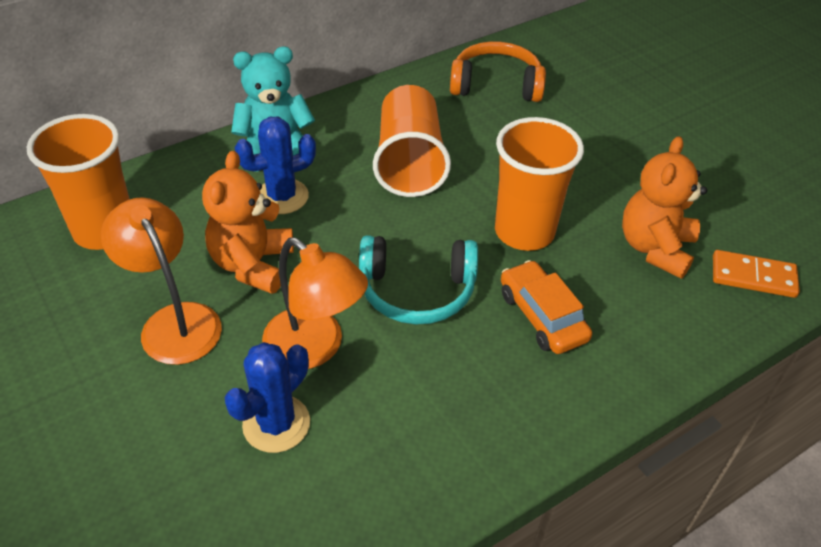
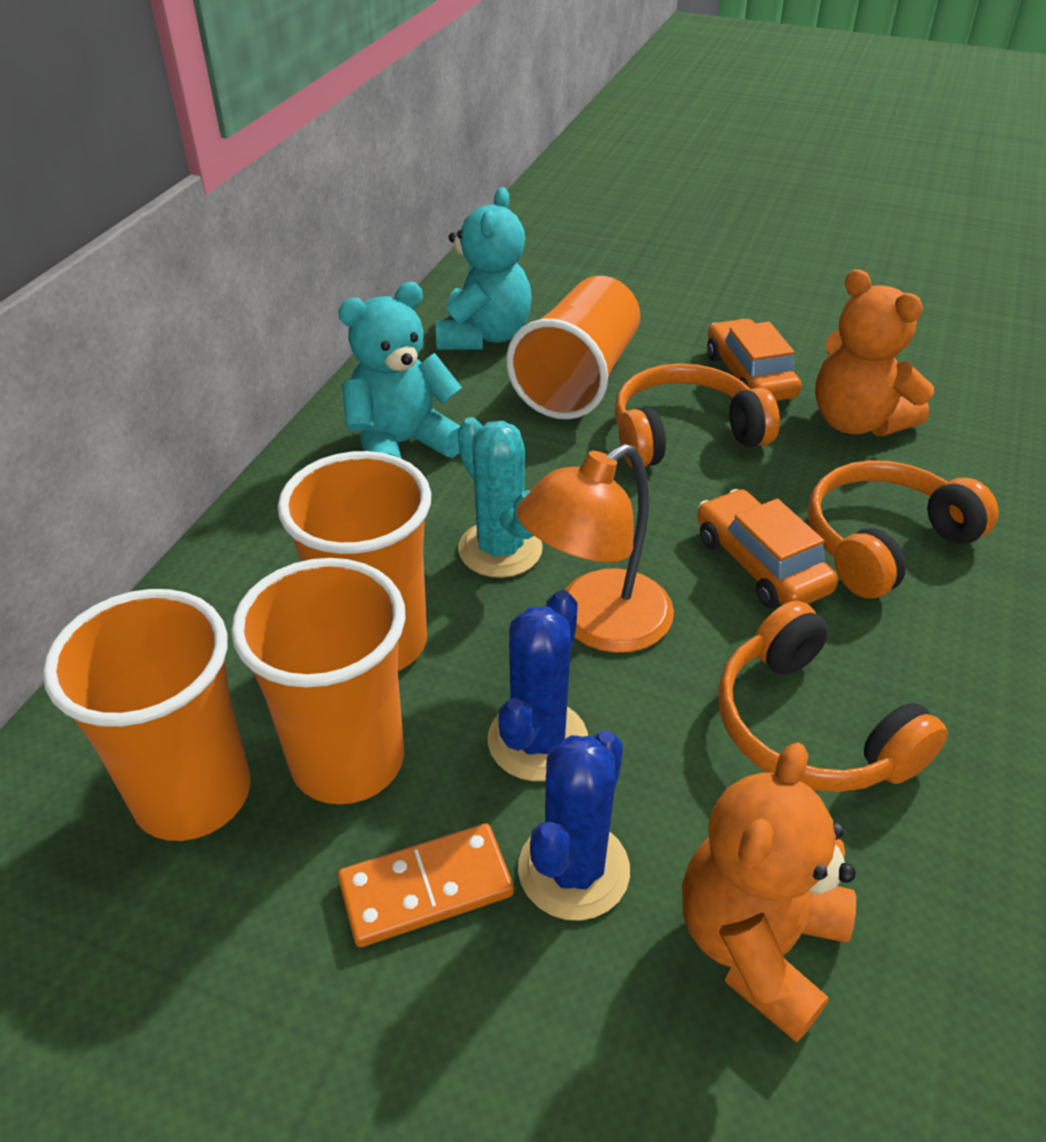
orange car: 1 -> 2
orange cup: 3 -> 4
orange headphones: 1 -> 3
orange lamp: 2 -> 1
turquoise cactus: 0 -> 1
turquoise headphones: 1 -> 0
turquoise teddy bear: 1 -> 2

